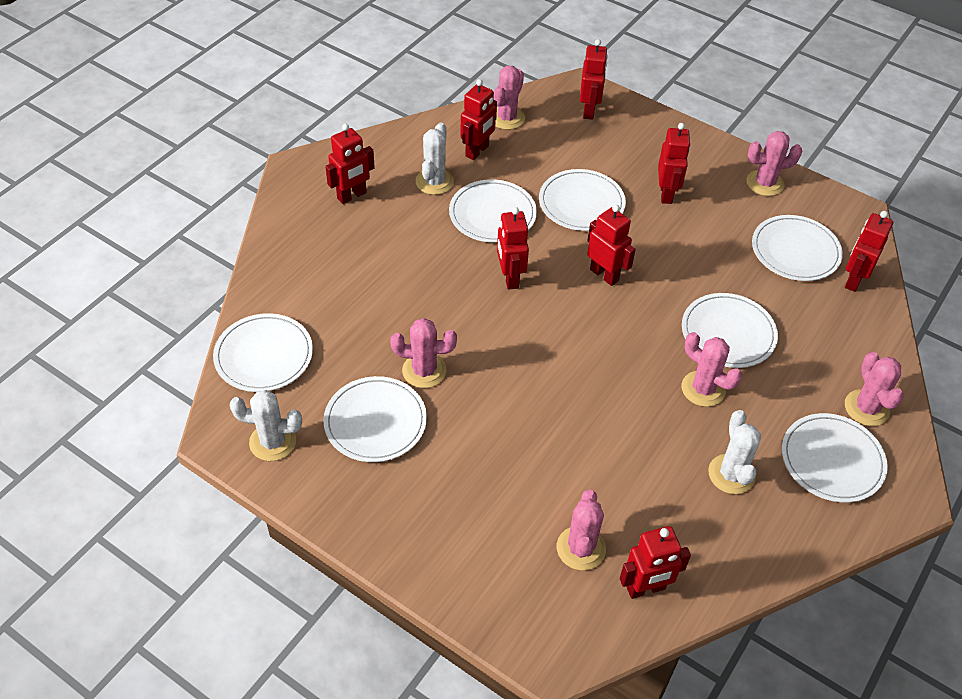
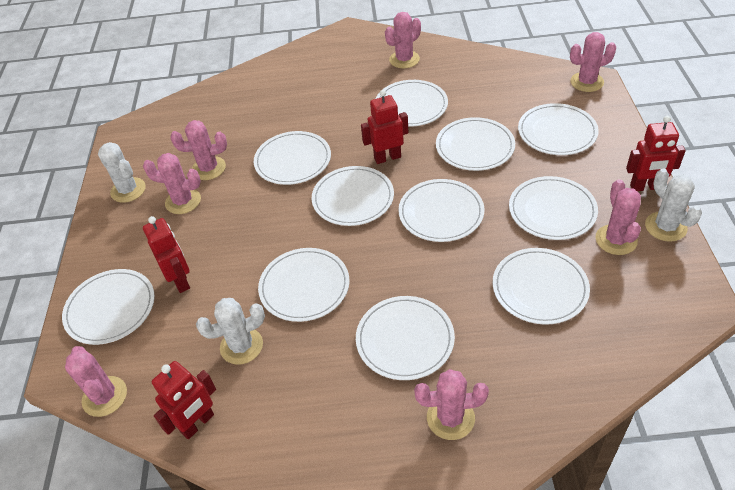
pink cactus: 6 -> 7
red robot: 8 -> 4
white plate: 7 -> 11

